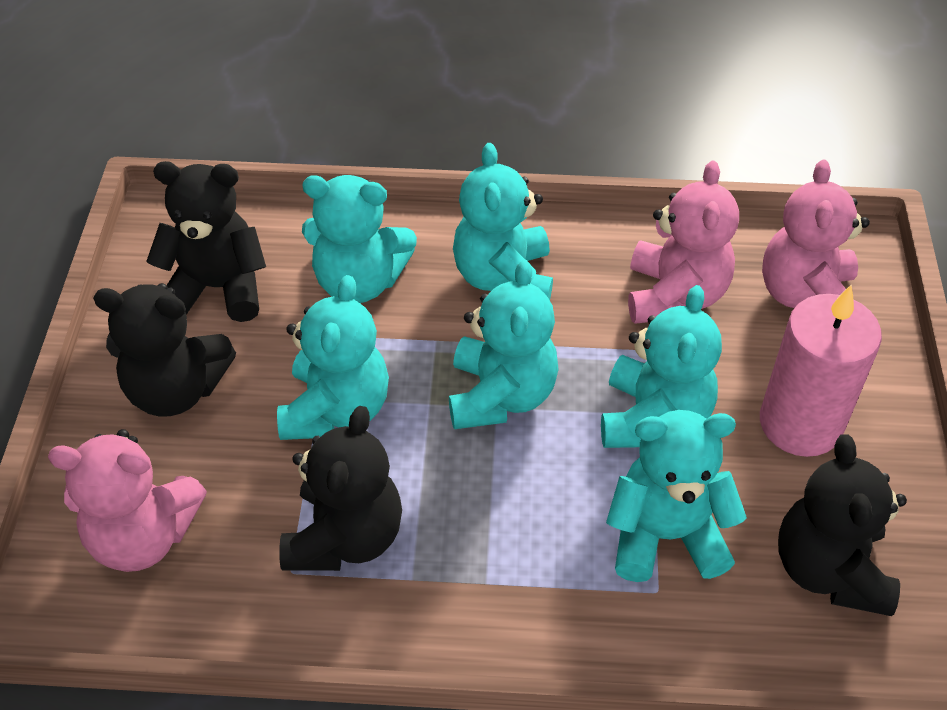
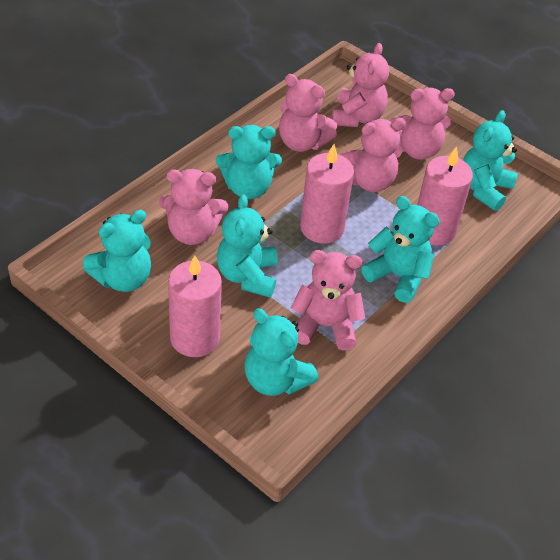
black teddy bear: 4 -> 0
pink candle: 1 -> 3
pink teddy bear: 3 -> 6

